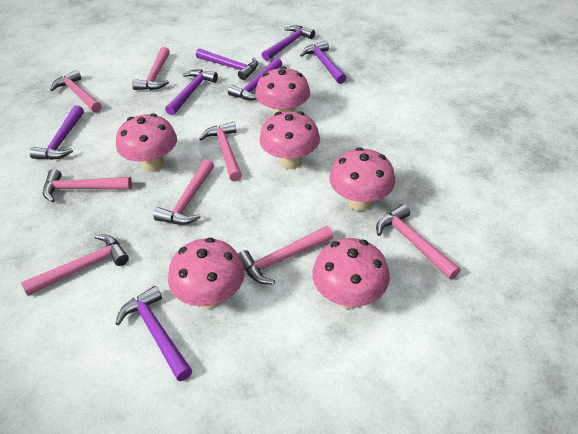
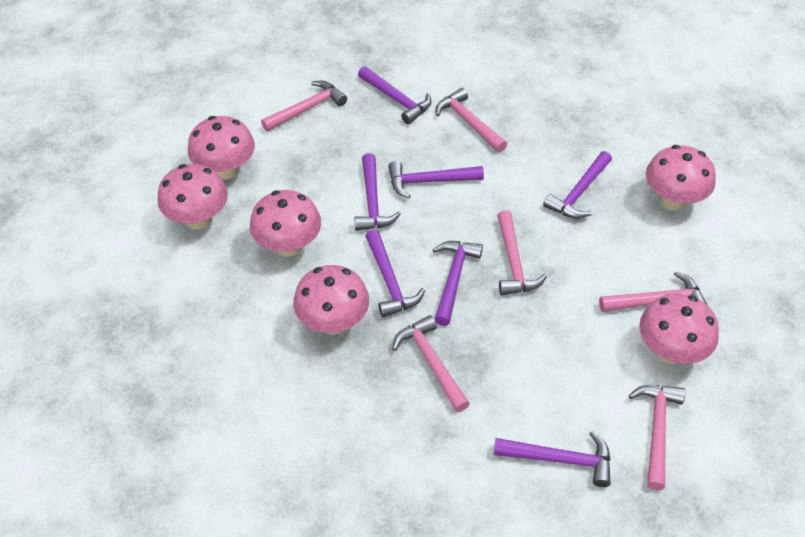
pink hammer: 8 -> 6

